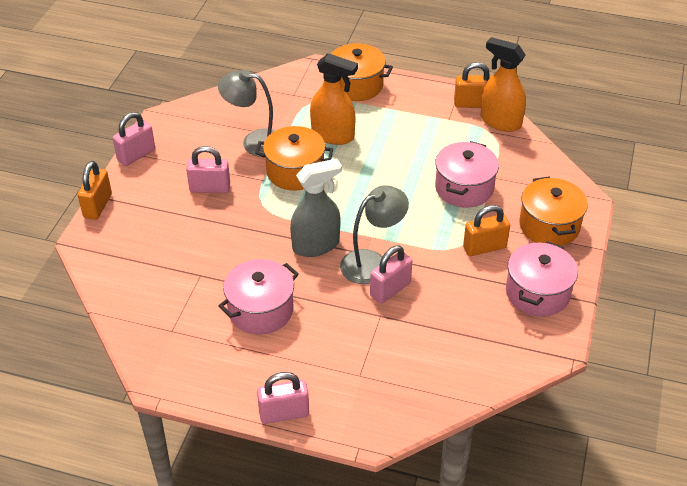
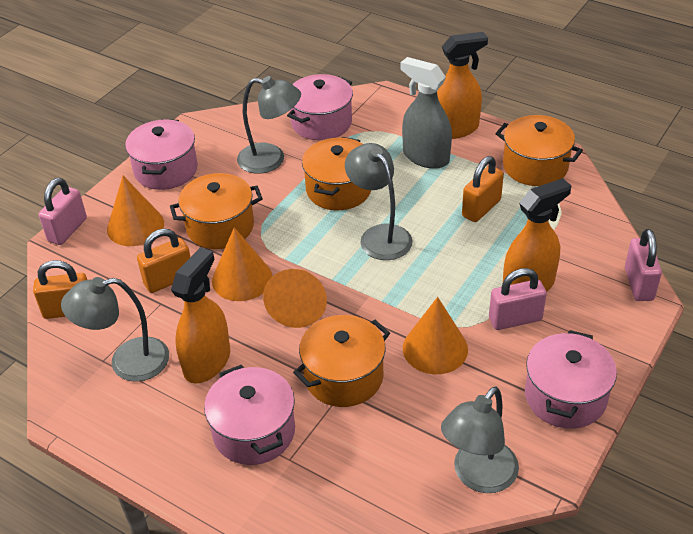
grey lamp: 2 -> 4
orange cone: 0 -> 4
orange pot: 3 -> 4
orange spray bottle: 2 -> 3
pink padlock: 4 -> 3
pink pot: 3 -> 4

